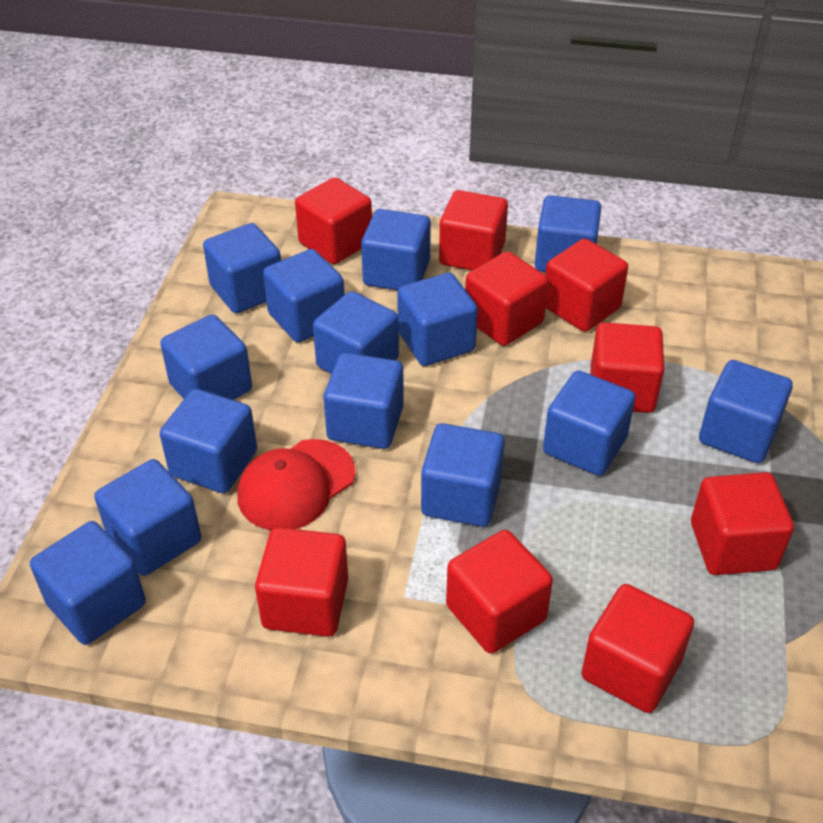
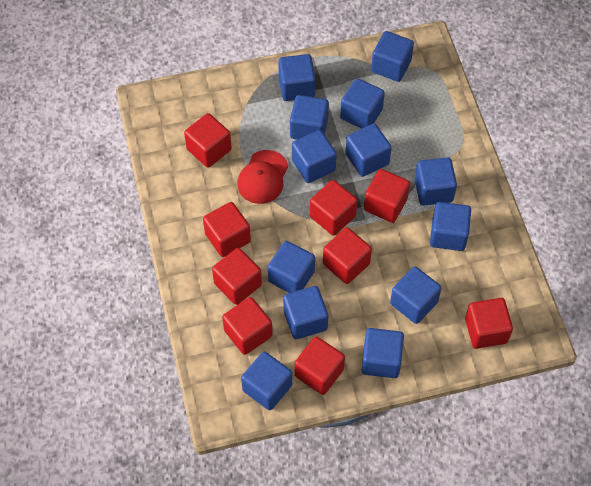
blue cube: 14 -> 13

